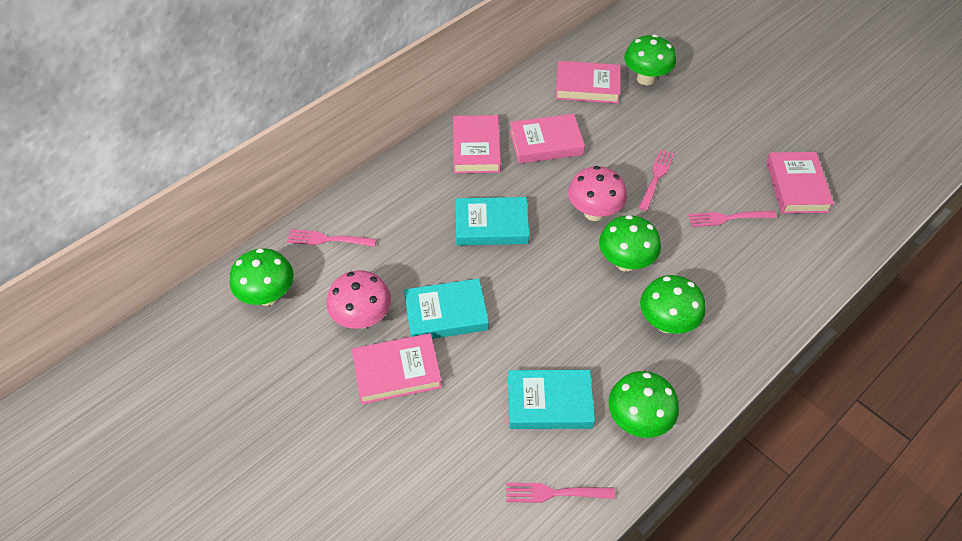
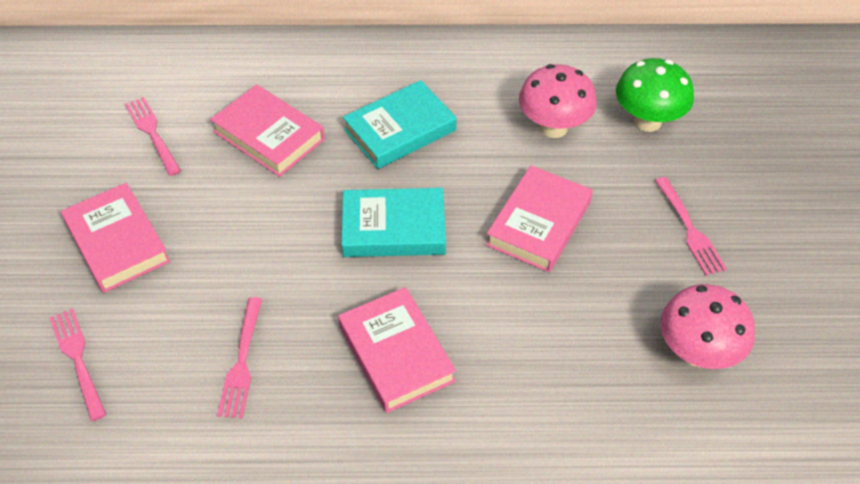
green mushroom: 5 -> 1
pink book: 5 -> 4
turquoise book: 3 -> 2

